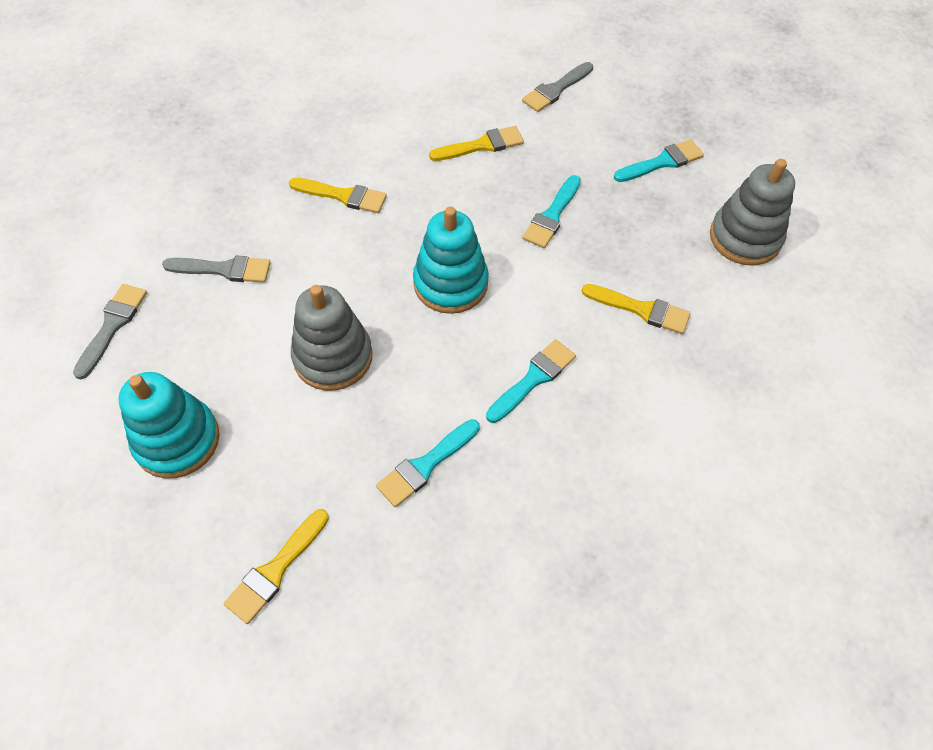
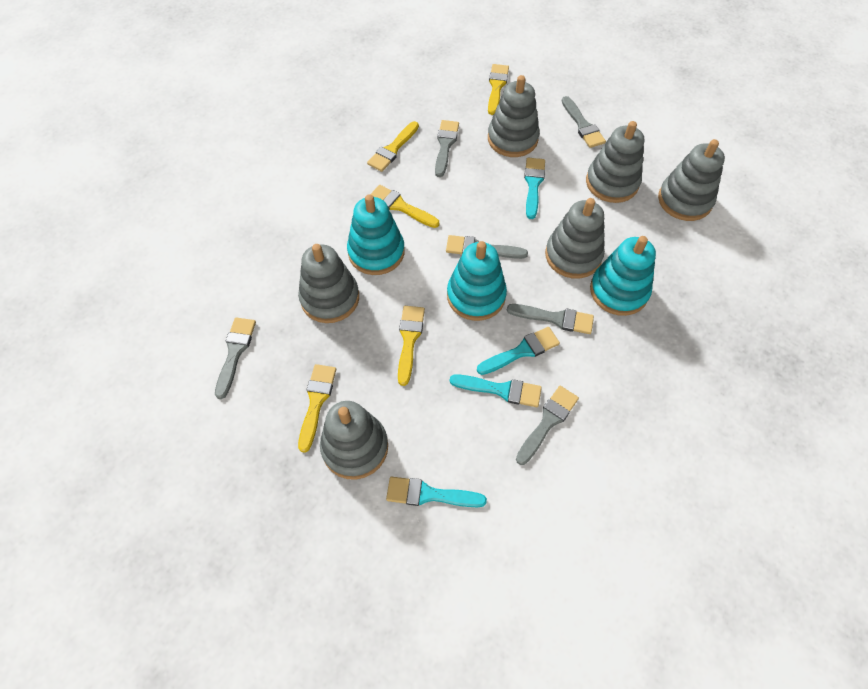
grey brush: 3 -> 6
grey stacking toy: 2 -> 6
turquoise stacking toy: 2 -> 3
yellow brush: 4 -> 5

